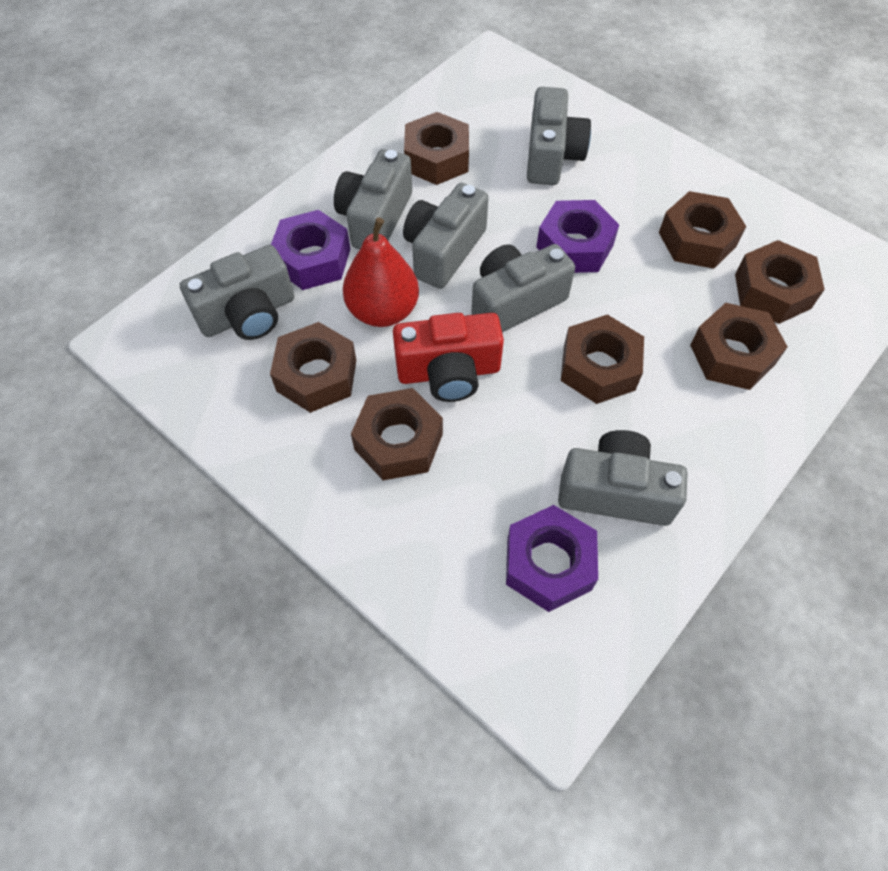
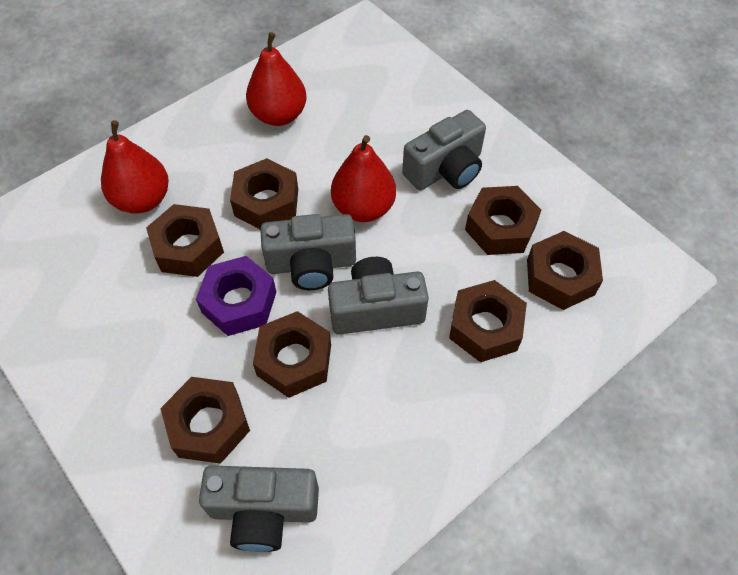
grey camera: 6 -> 4
purple nut: 3 -> 1
red camera: 1 -> 0
red pear: 1 -> 3

